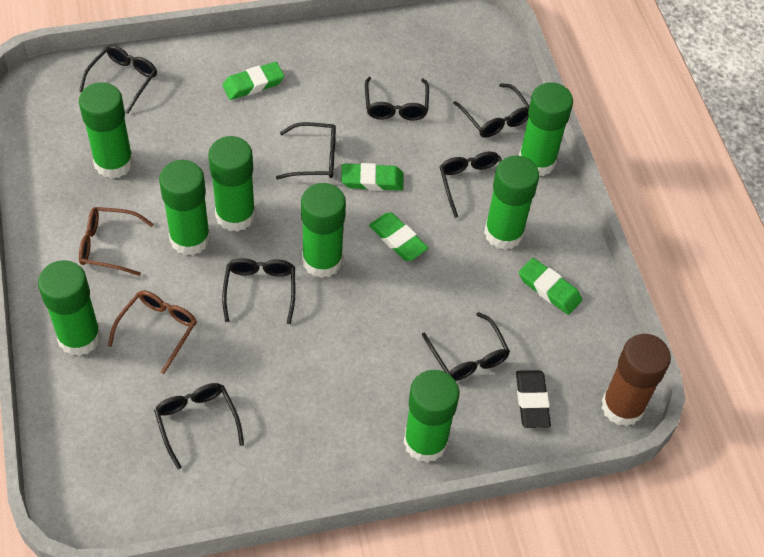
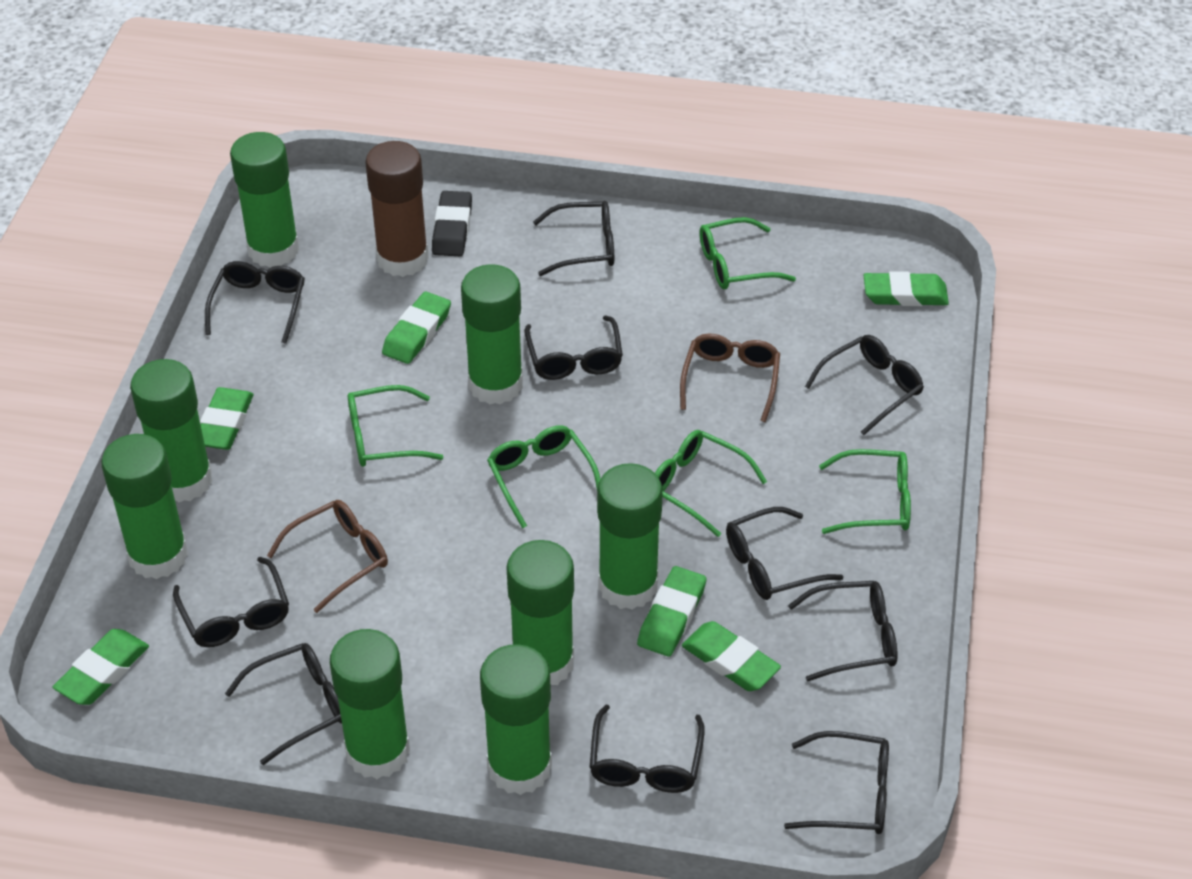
black glasses: 8 -> 10
green eraser: 4 -> 6
green glasses: 0 -> 5

